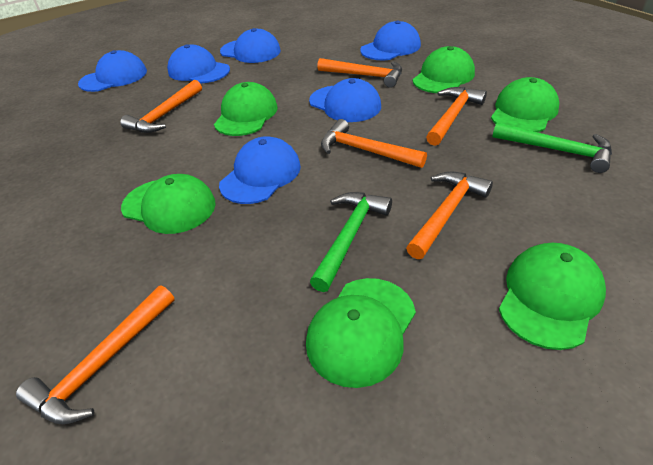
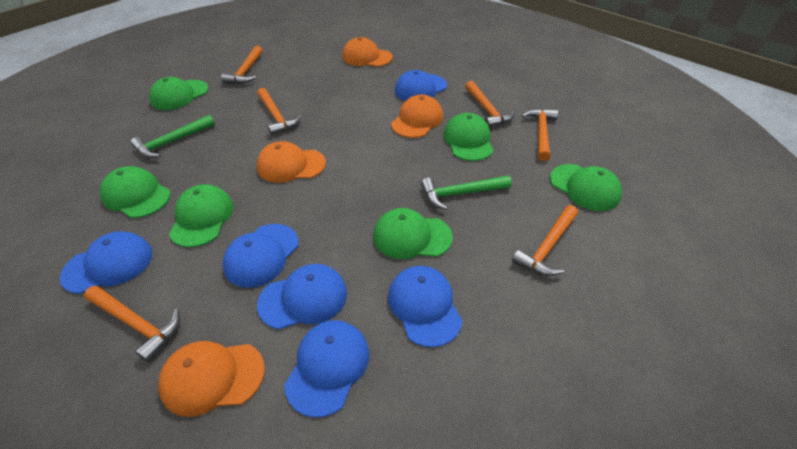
orange cap: 0 -> 4

